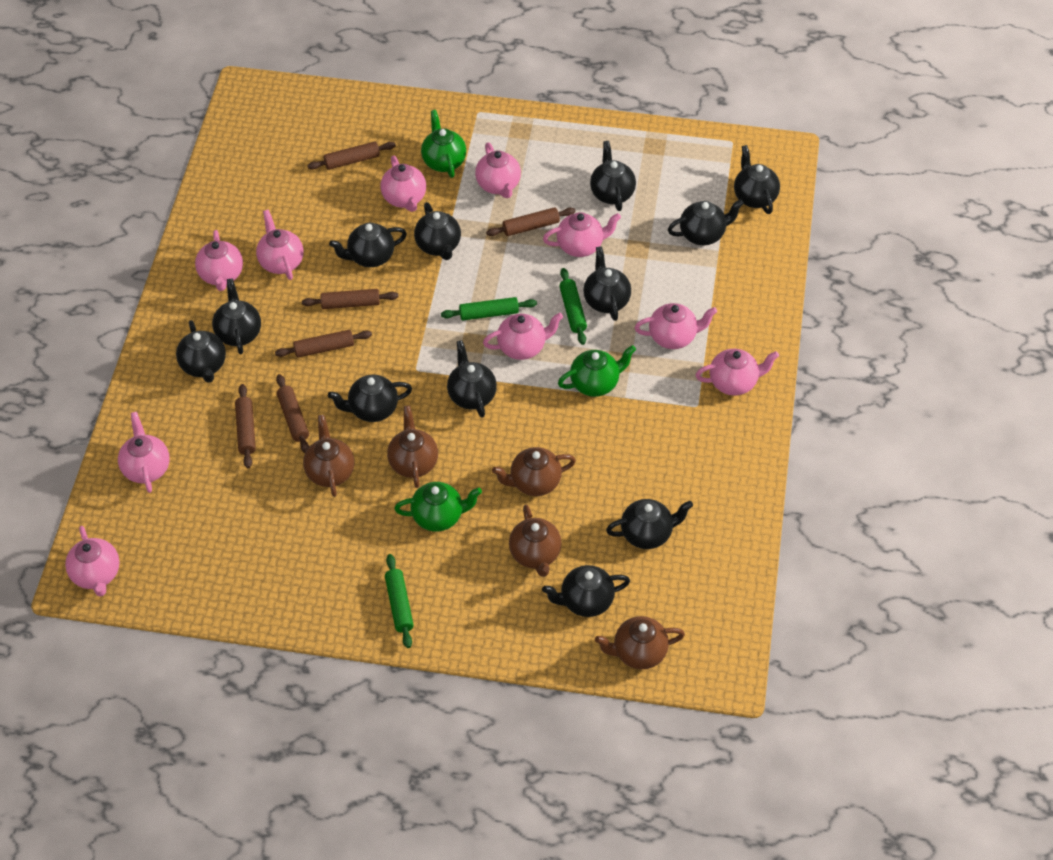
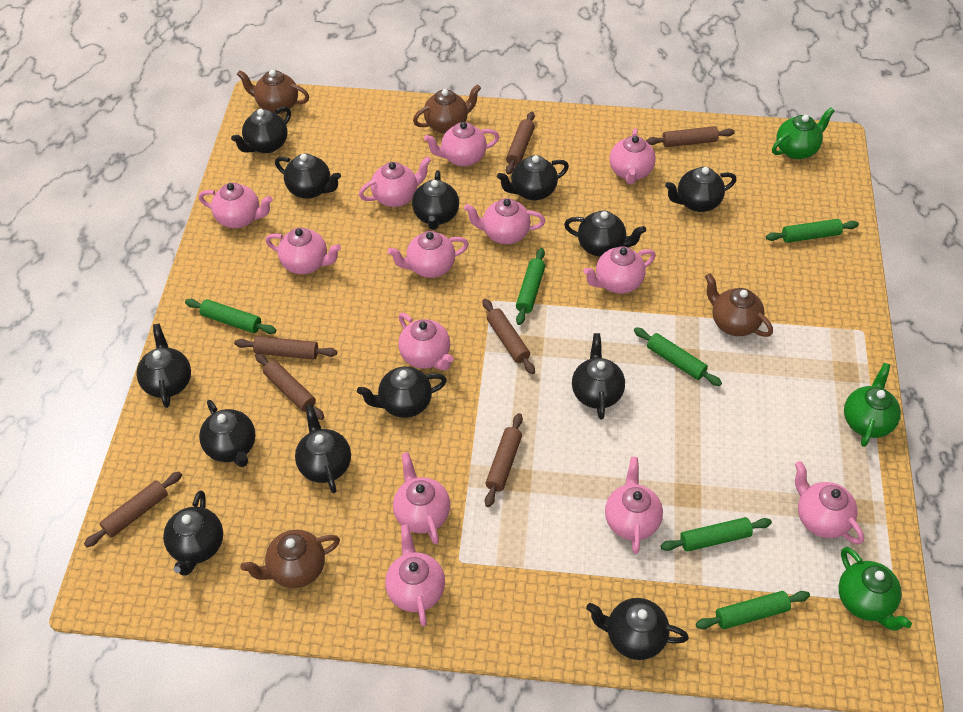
black teapot: 12 -> 13
brown rolling pin: 6 -> 7
brown teapot: 5 -> 4
green rolling pin: 3 -> 6
pink teapot: 10 -> 13

